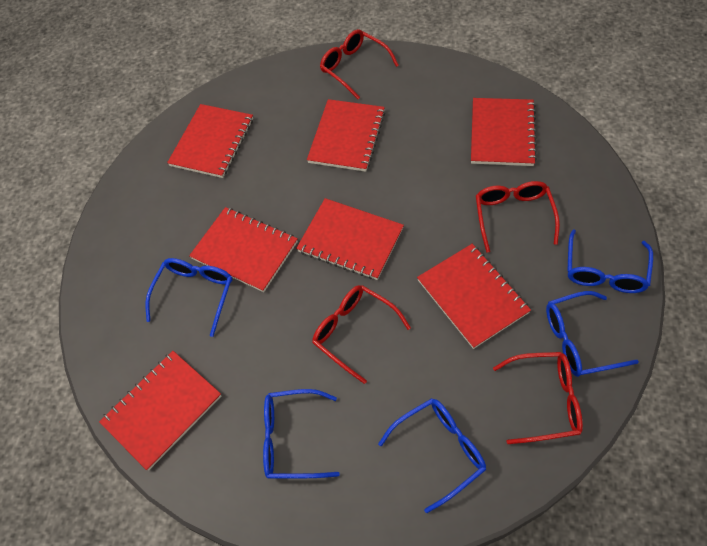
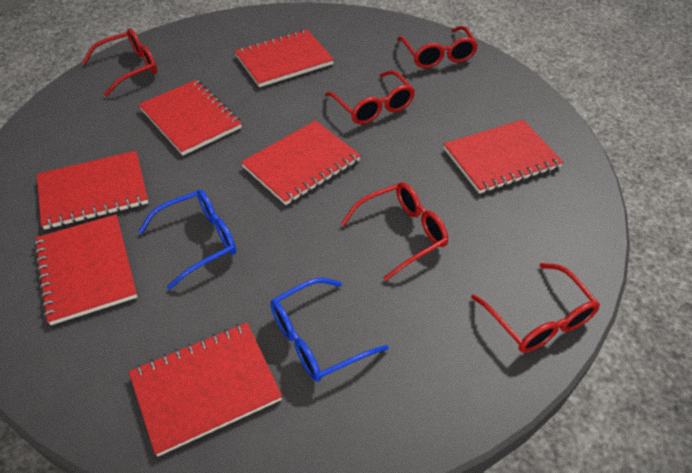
blue glasses: 5 -> 2
red glasses: 4 -> 5

